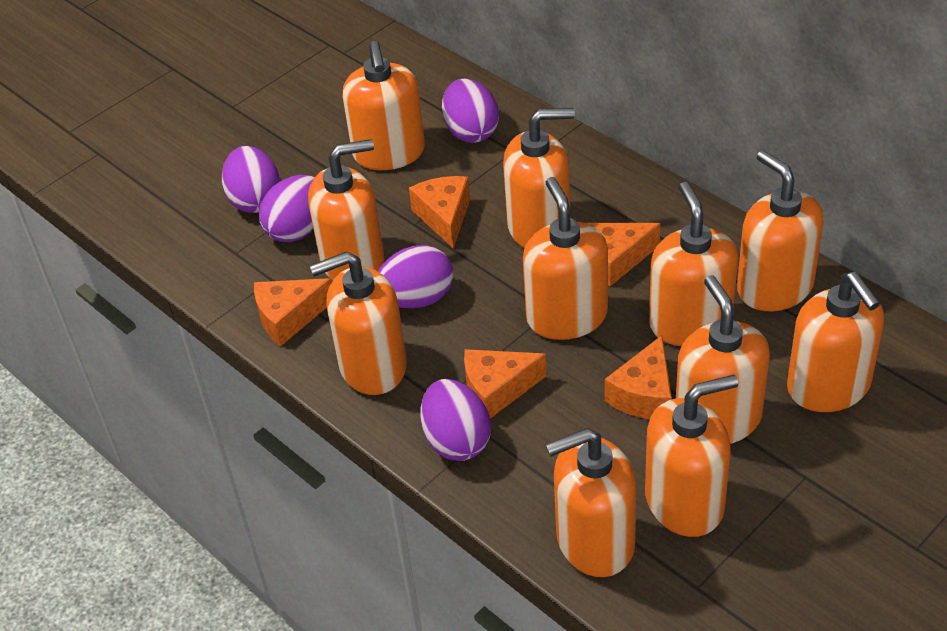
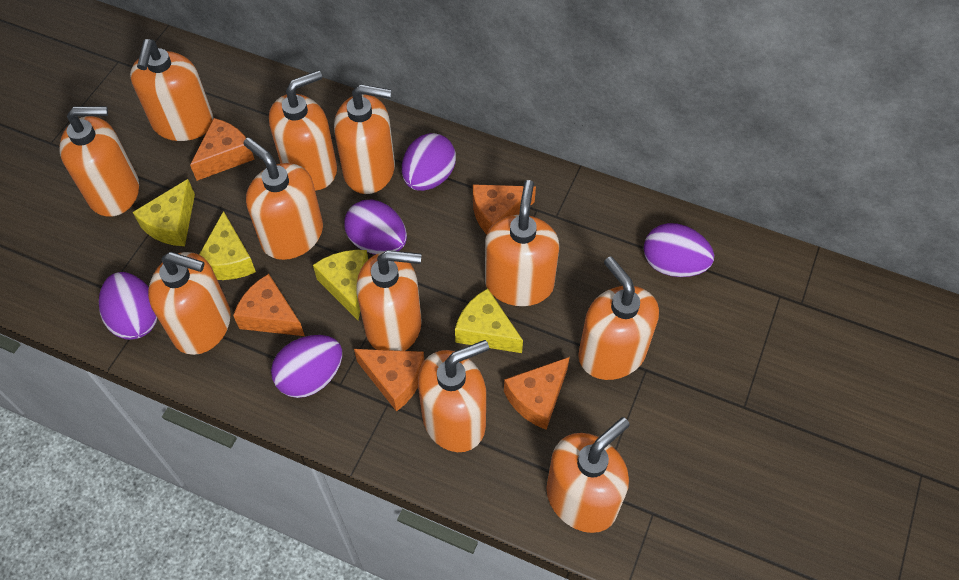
yellow cheese: 0 -> 4

